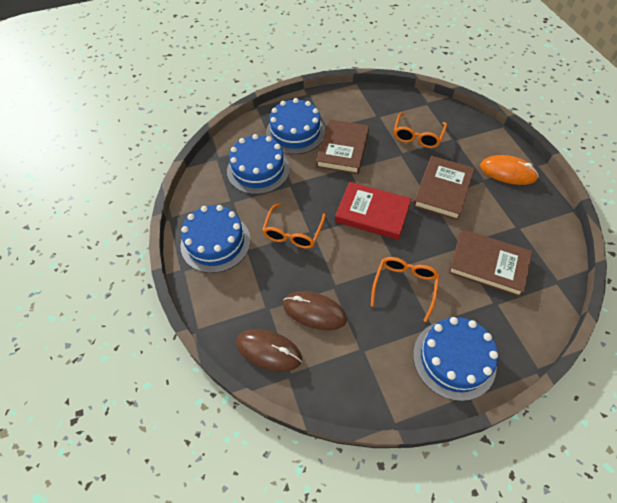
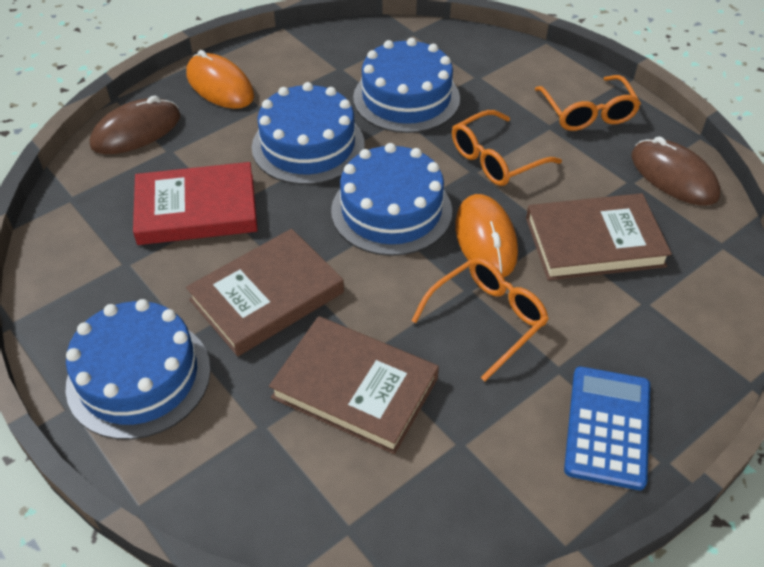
blue calculator: 0 -> 1
orange mouse: 1 -> 2

